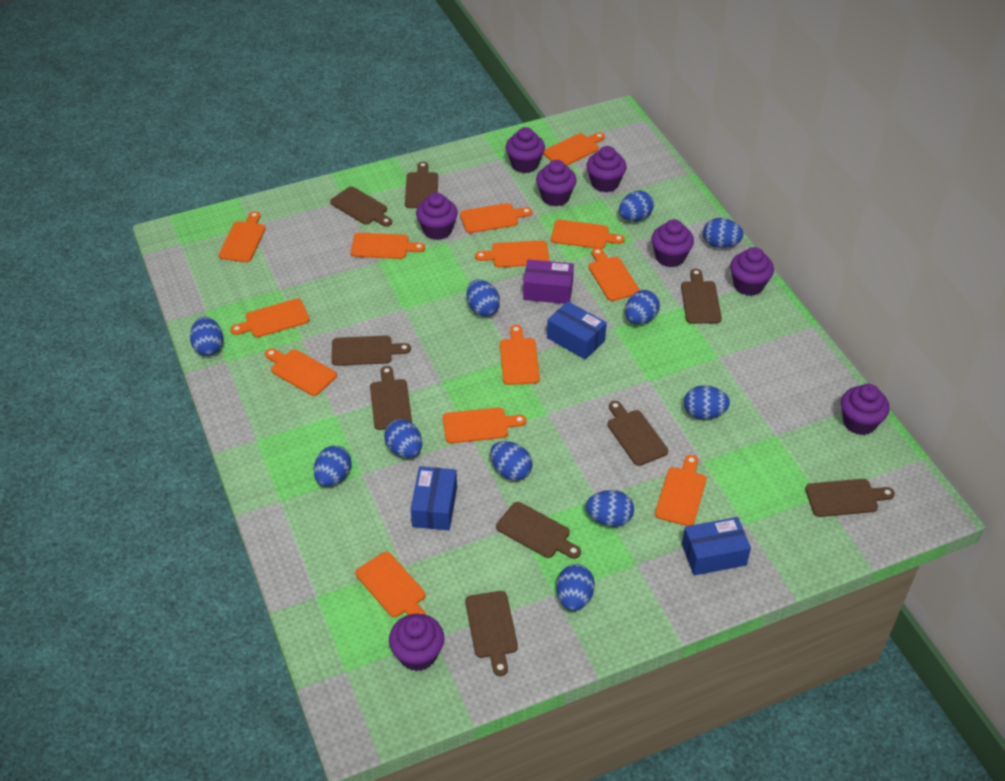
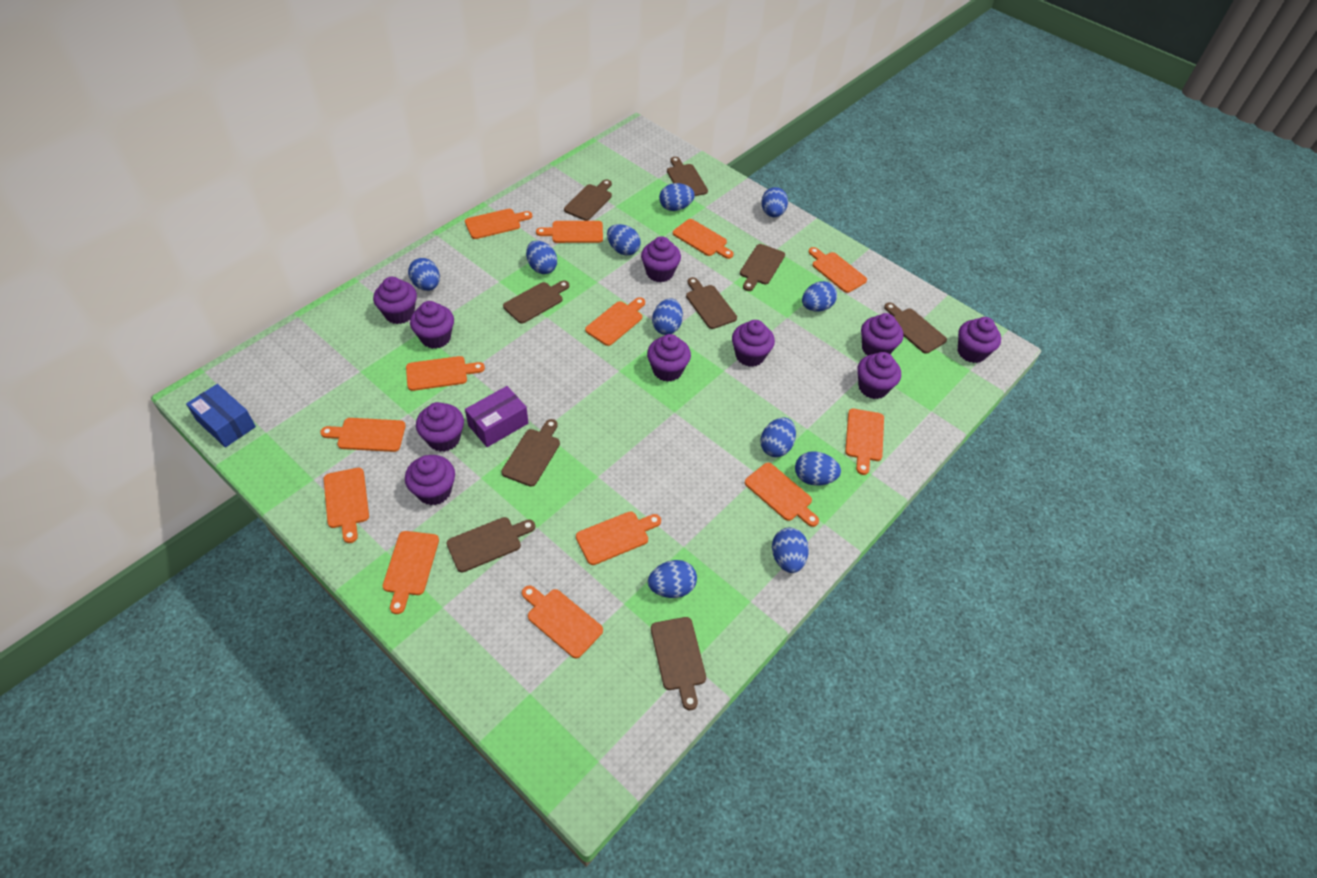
blue box: 3 -> 1
purple cupcake: 8 -> 10

